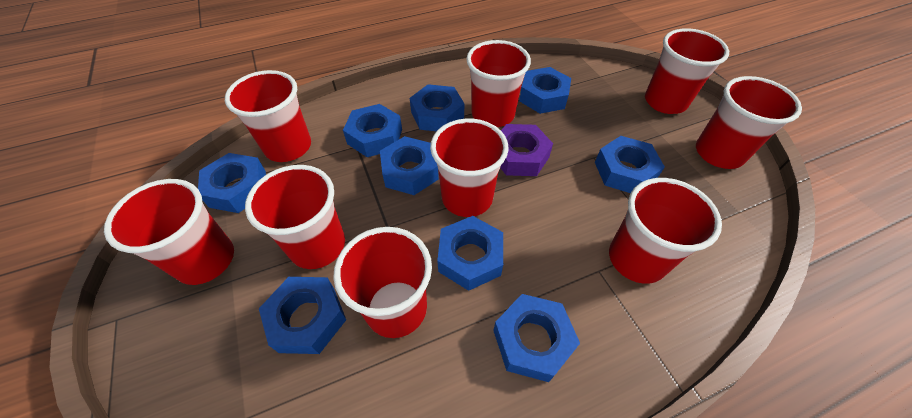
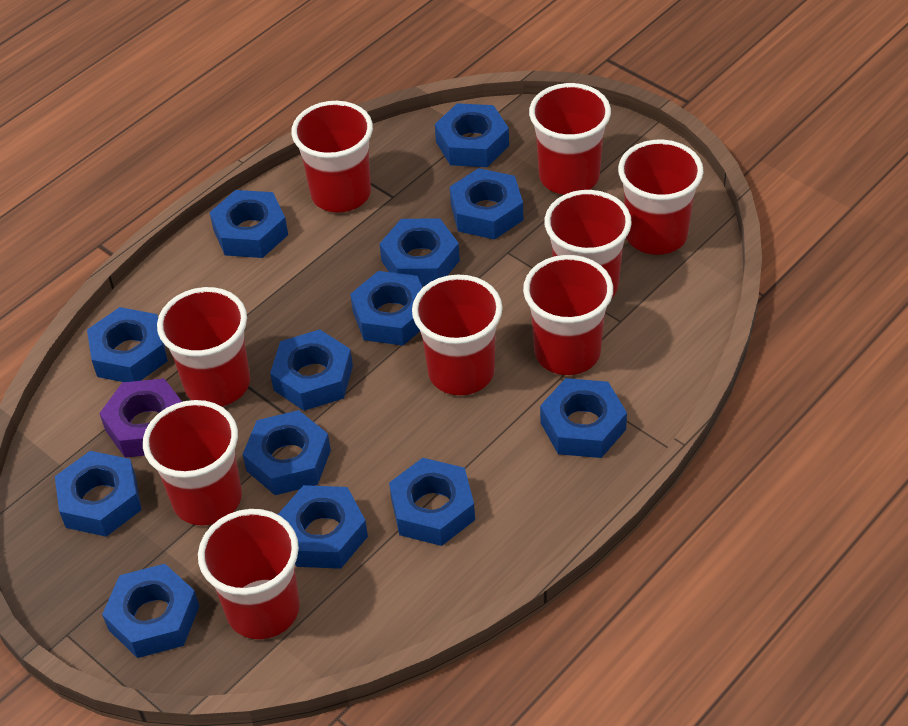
blue nut: 9 -> 13

